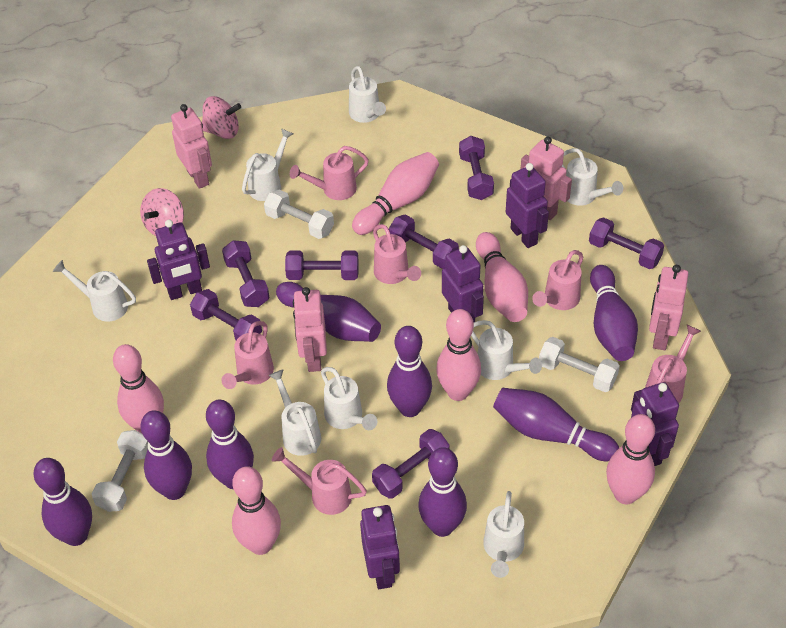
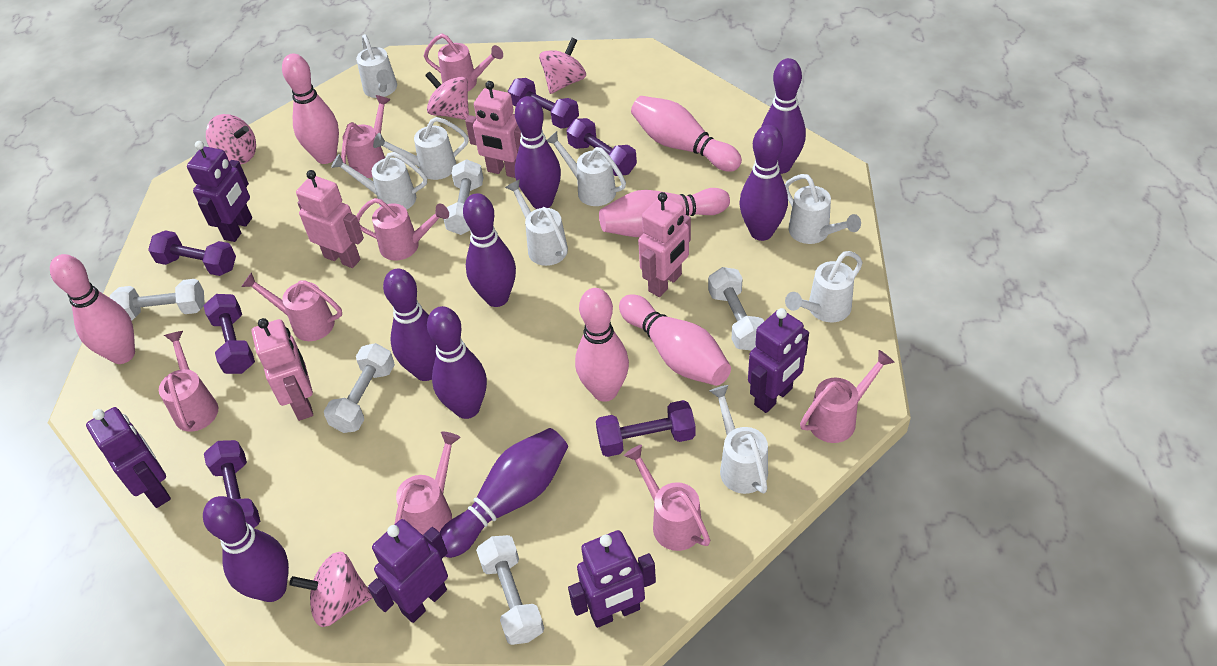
pink spinning top: 2 -> 4
pink watering can: 6 -> 8
purple dumbbell: 7 -> 6
white dumbbell: 3 -> 5

